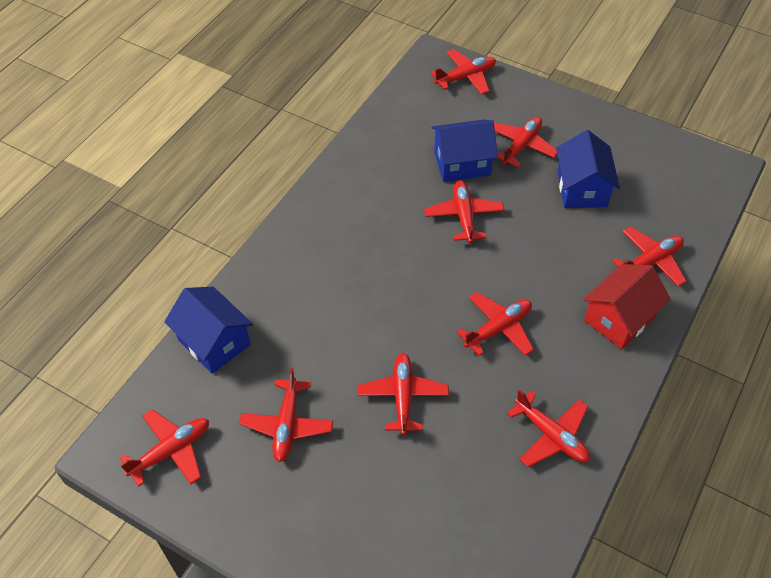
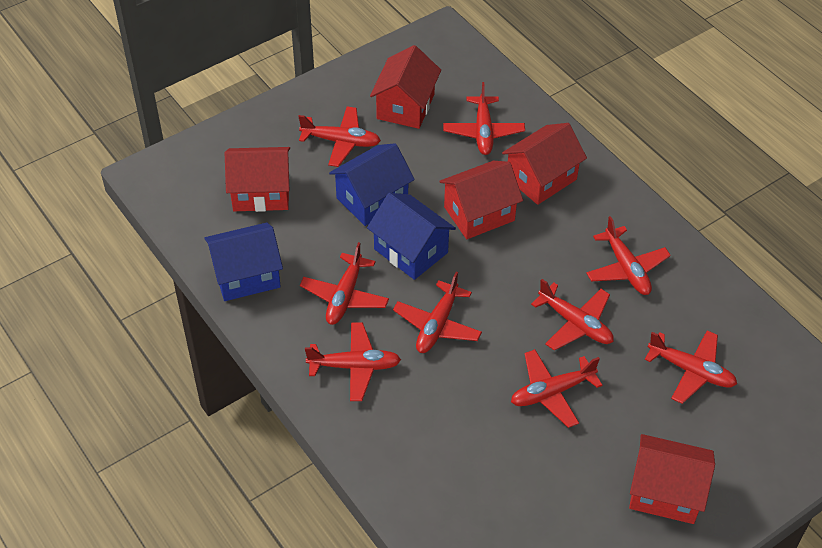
red house: 1 -> 5

